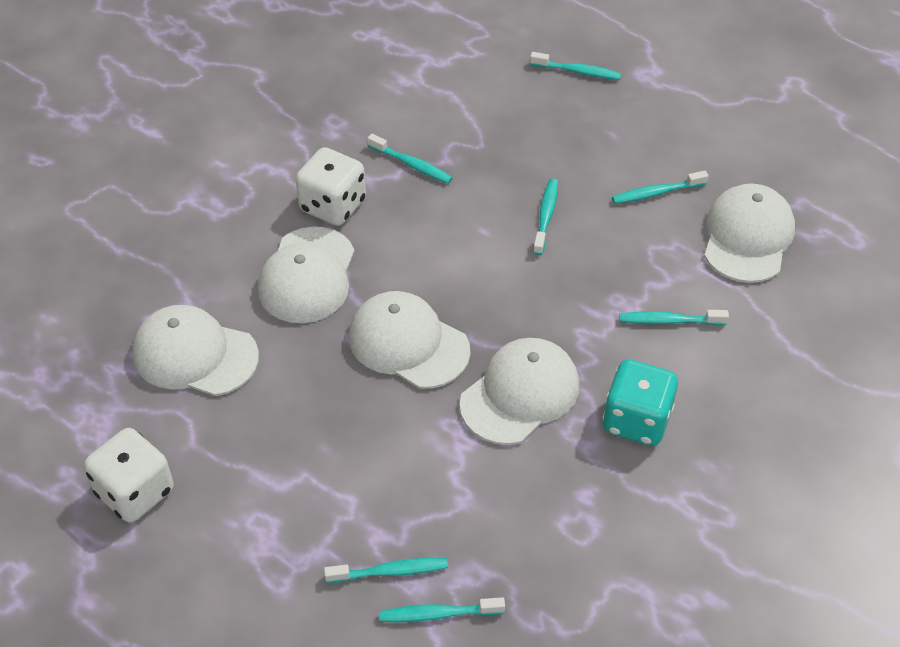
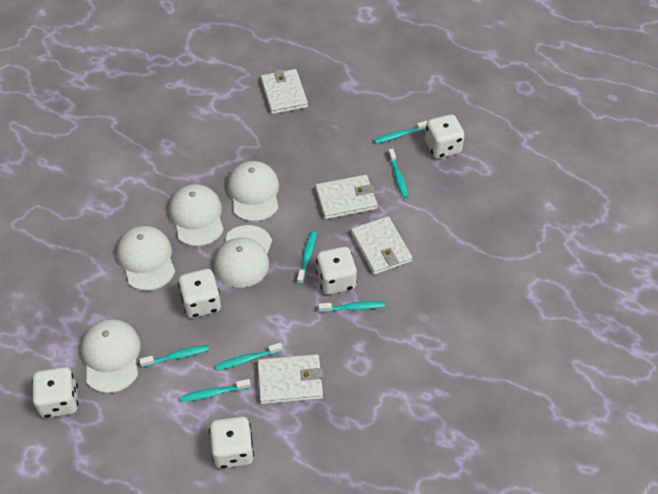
turquoise dice: 1 -> 0
white dice: 2 -> 5
white wallet: 0 -> 4

